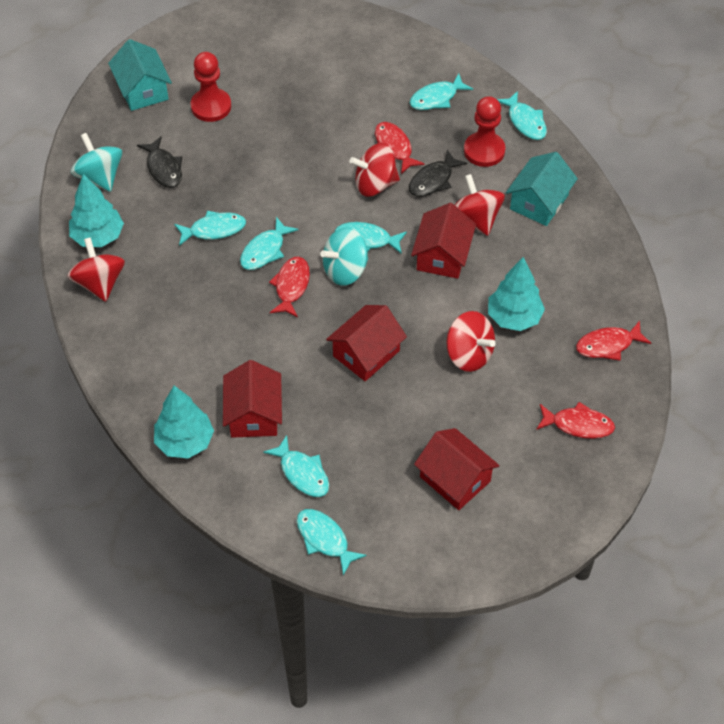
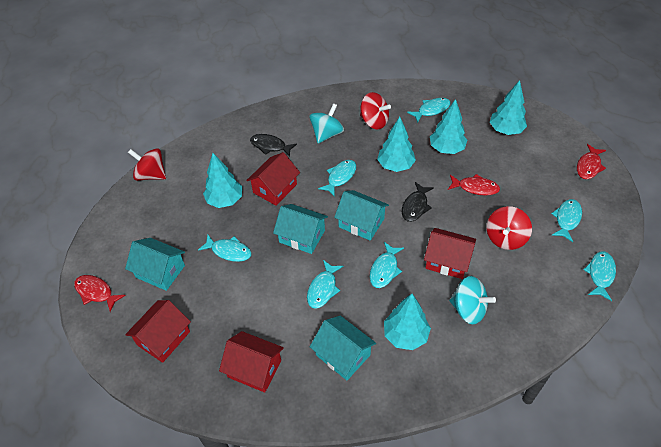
red fish: 4 -> 3
red pawn: 2 -> 0
red spinning top: 4 -> 3
turquoise house: 2 -> 4
turquoise tree: 3 -> 5

